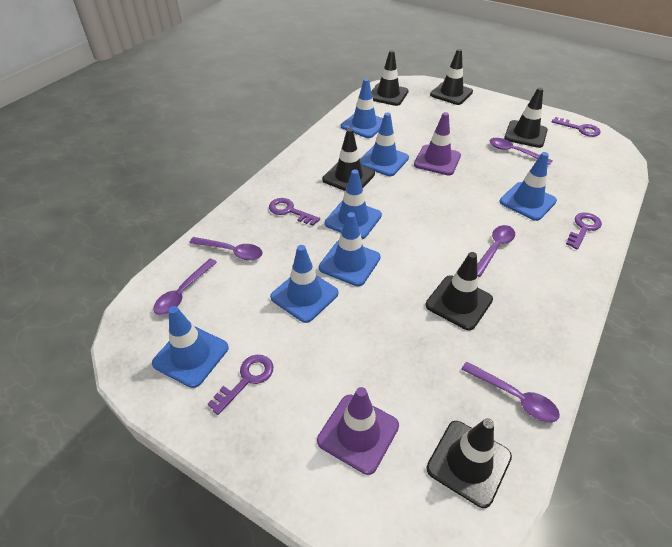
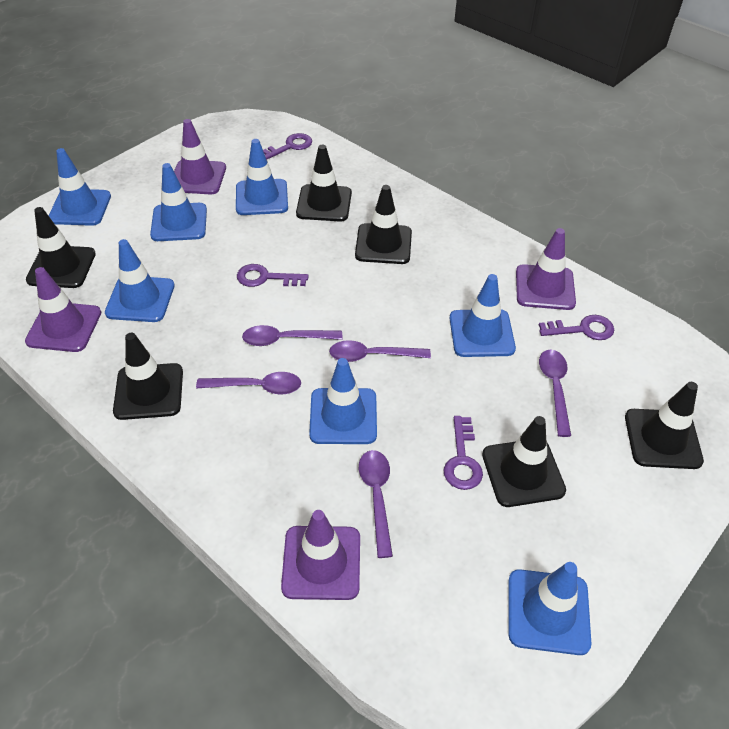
purple traffic cone: 2 -> 4

